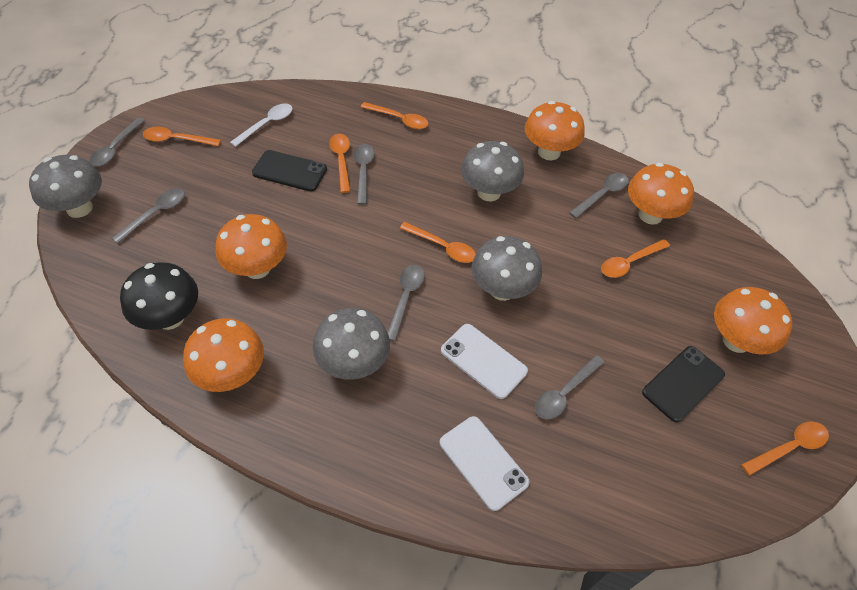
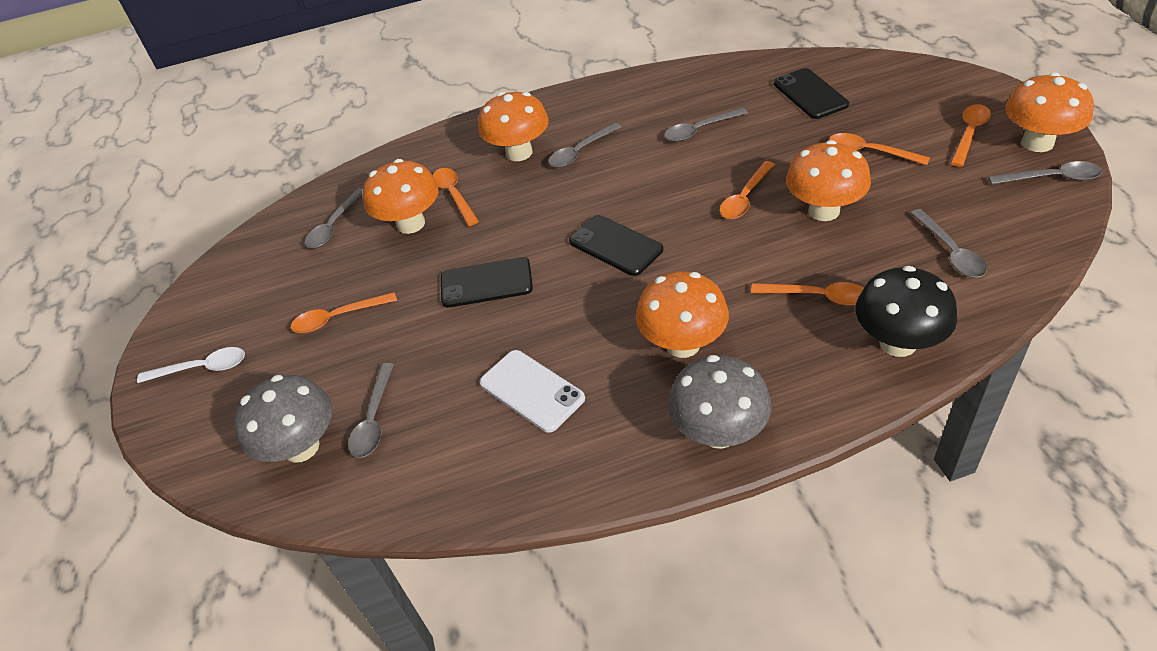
black phone: 2 -> 3
grey mushroom: 4 -> 2
white phone: 2 -> 1

